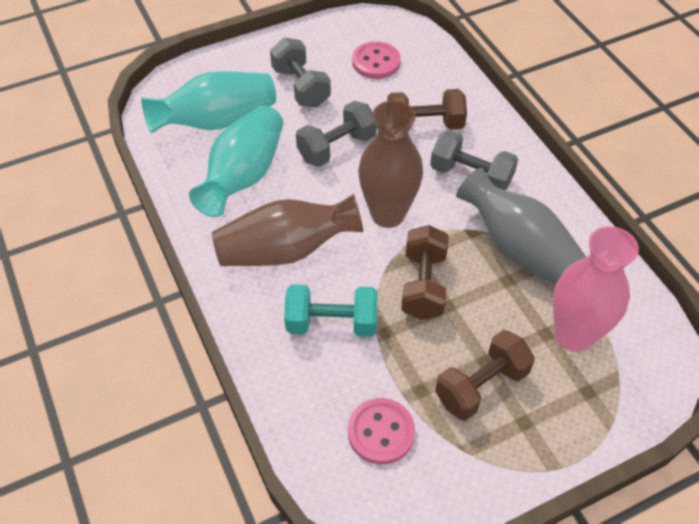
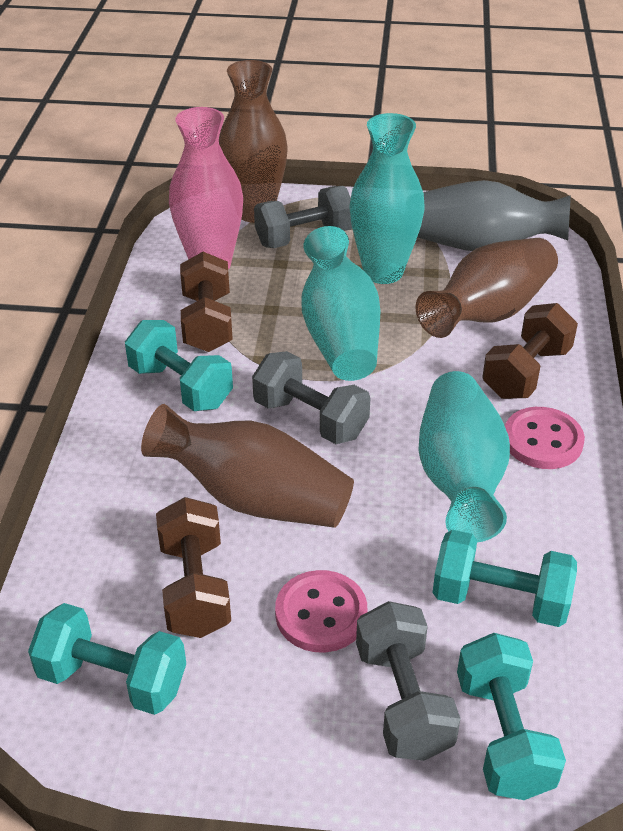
brown vase: 2 -> 3
turquoise dumbbell: 1 -> 4
turquoise vase: 2 -> 3

